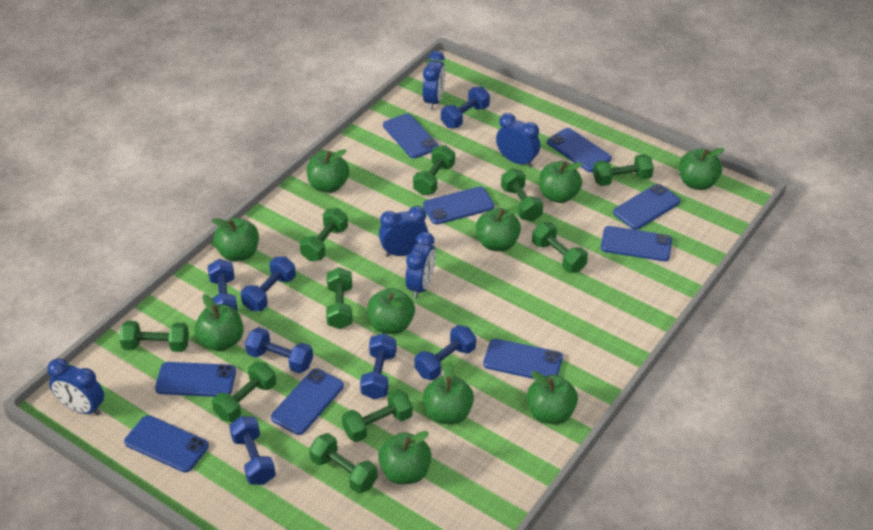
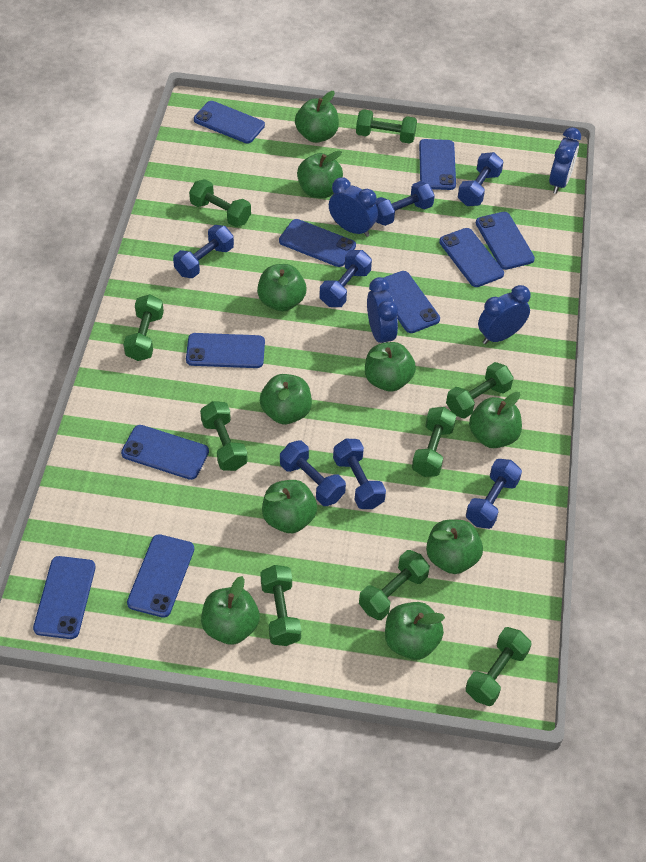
blue clock: 5 -> 4
blue phone: 9 -> 10
green dumbbell: 10 -> 9

